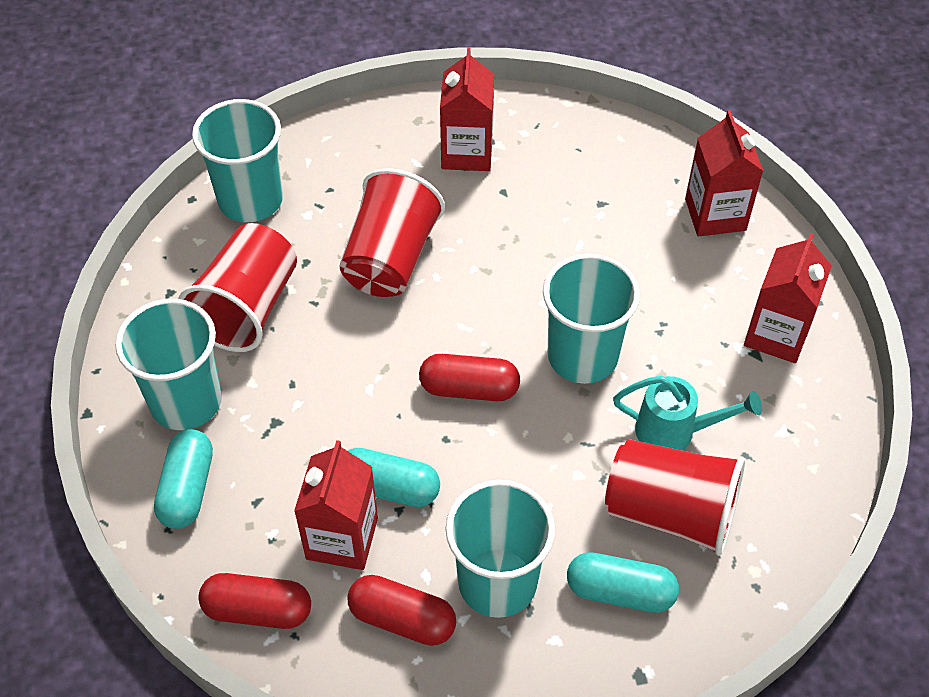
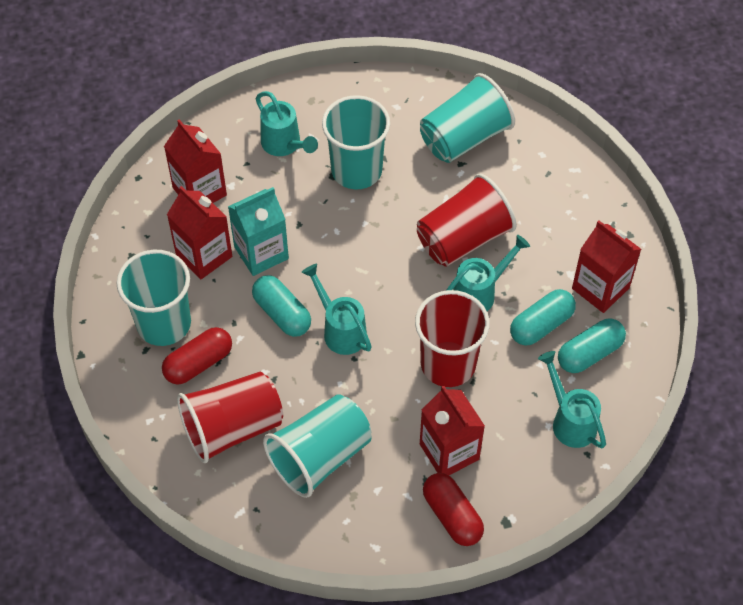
red capsule: 3 -> 2
turquoise carton: 0 -> 1
turquoise watering can: 1 -> 4

